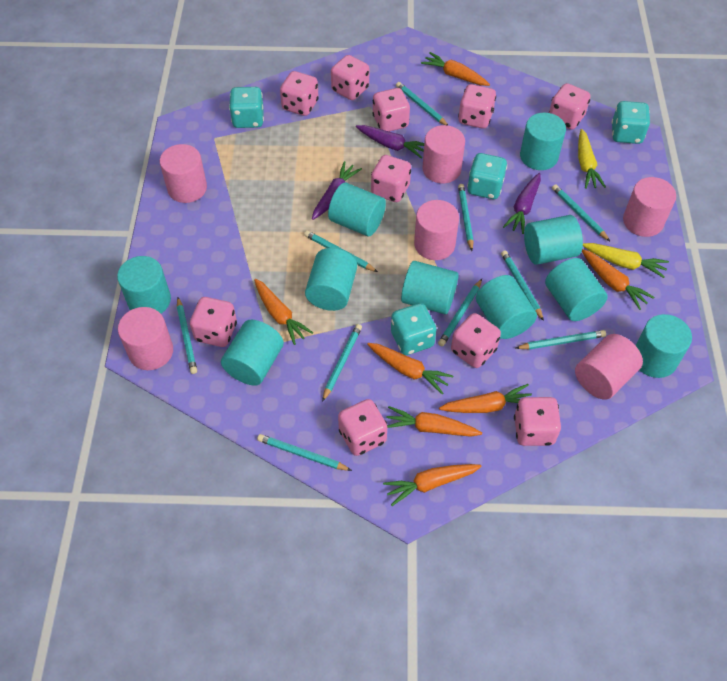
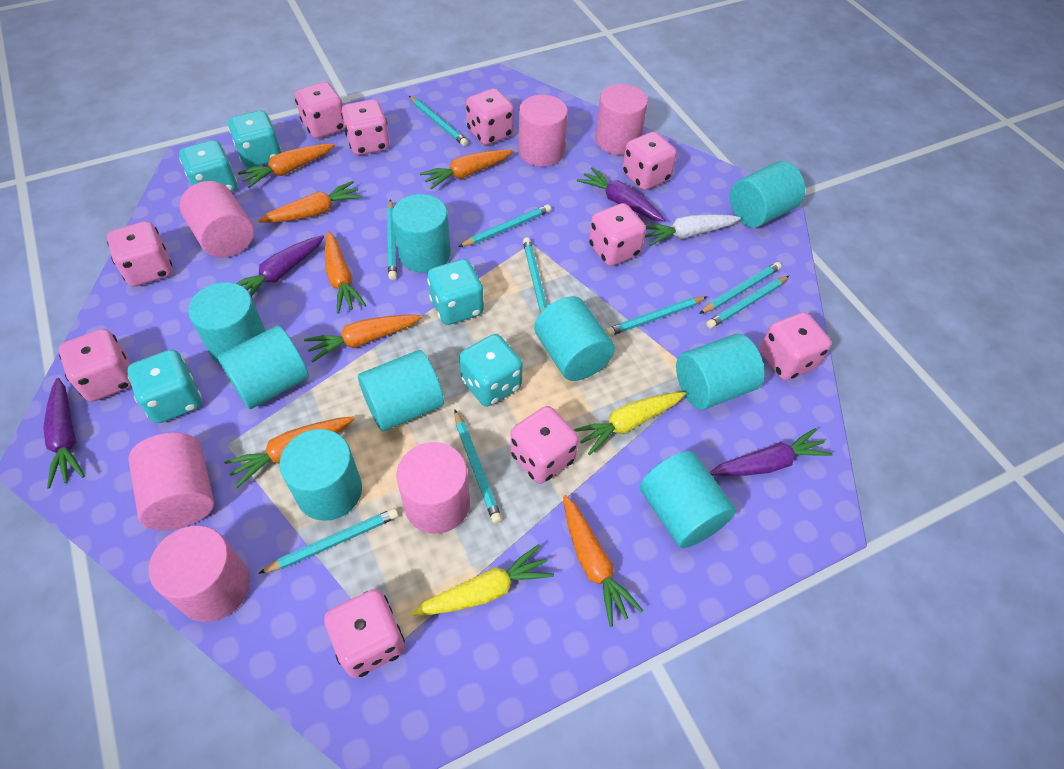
purple carrot: 3 -> 4
turquoise cylinder: 10 -> 9
turquoise dice: 4 -> 5
turquoise pencil: 10 -> 9
white carrot: 0 -> 1

